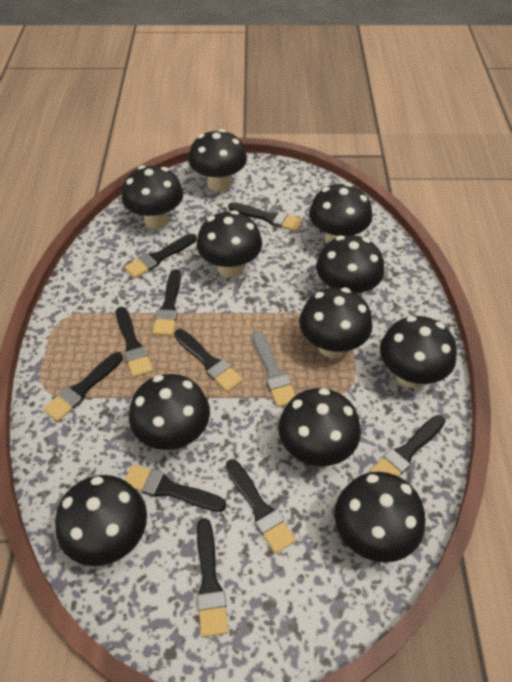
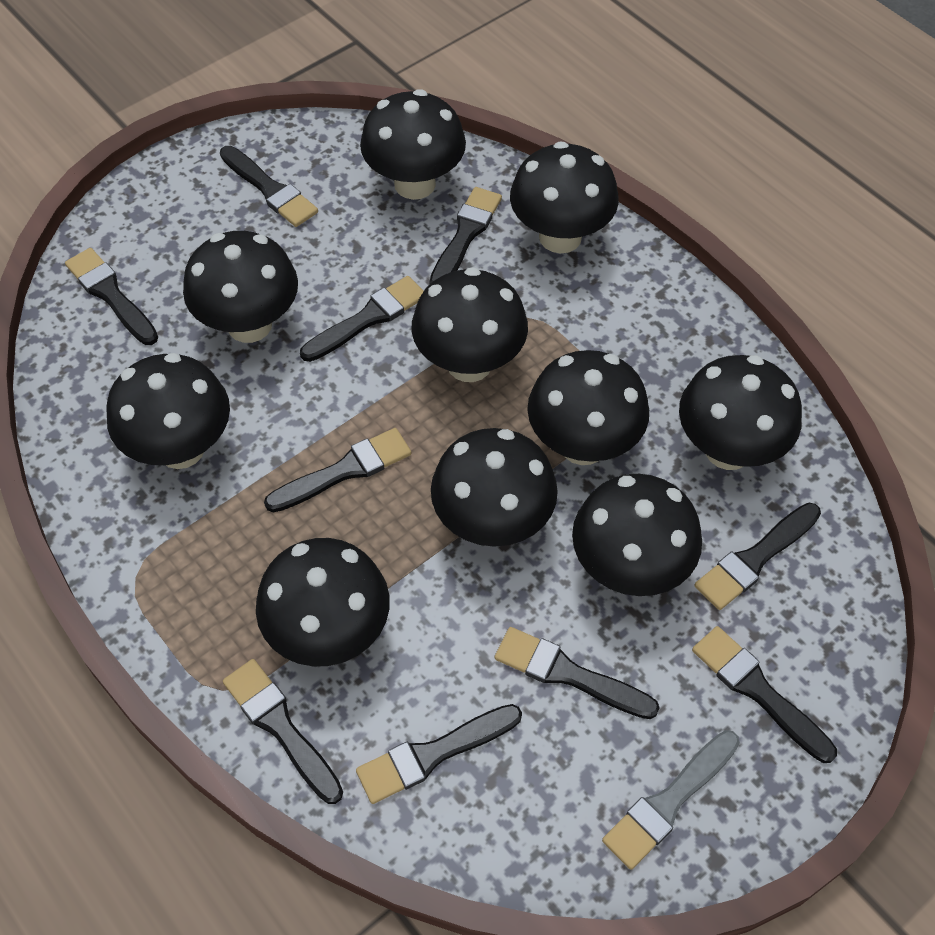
black mushroom: 11 -> 10

